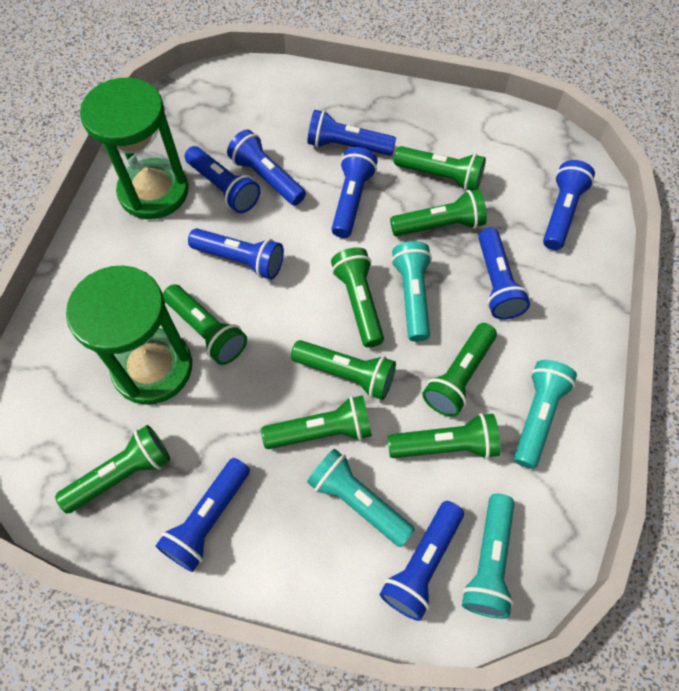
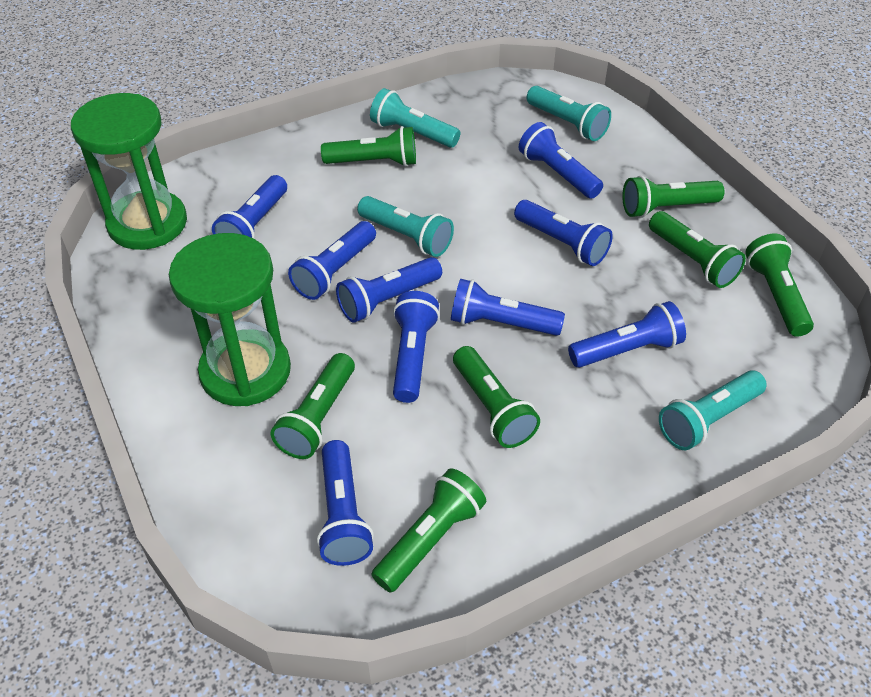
green flashlight: 9 -> 7

